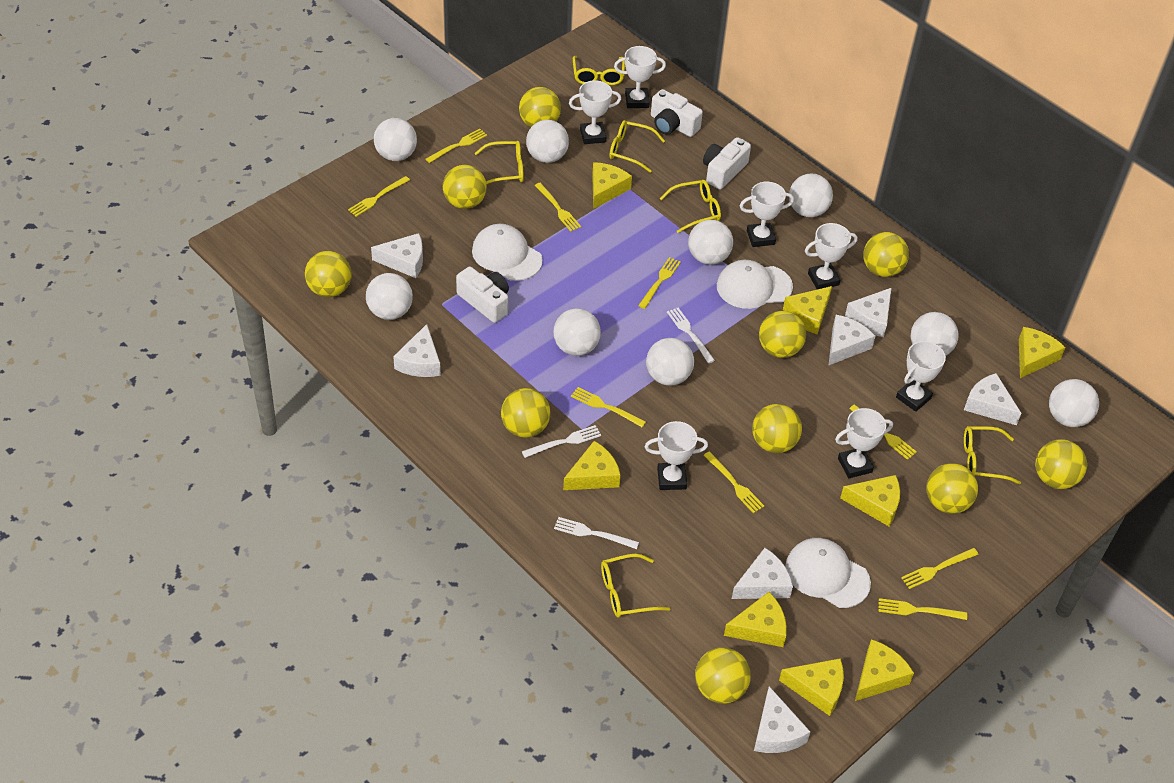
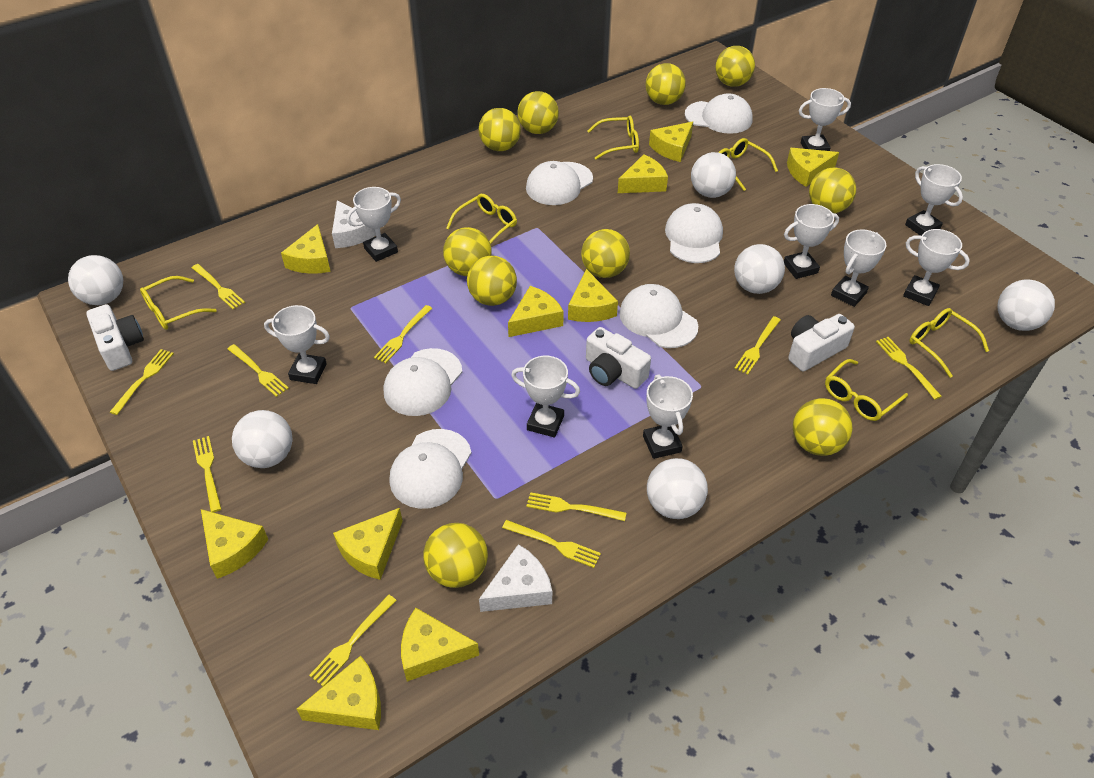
white ball: 9 -> 6
white cap: 3 -> 6
white cheese: 7 -> 2
white fork: 3 -> 0
white trophy: 7 -> 9
yellow cheese: 8 -> 10
yellow fork: 9 -> 10

